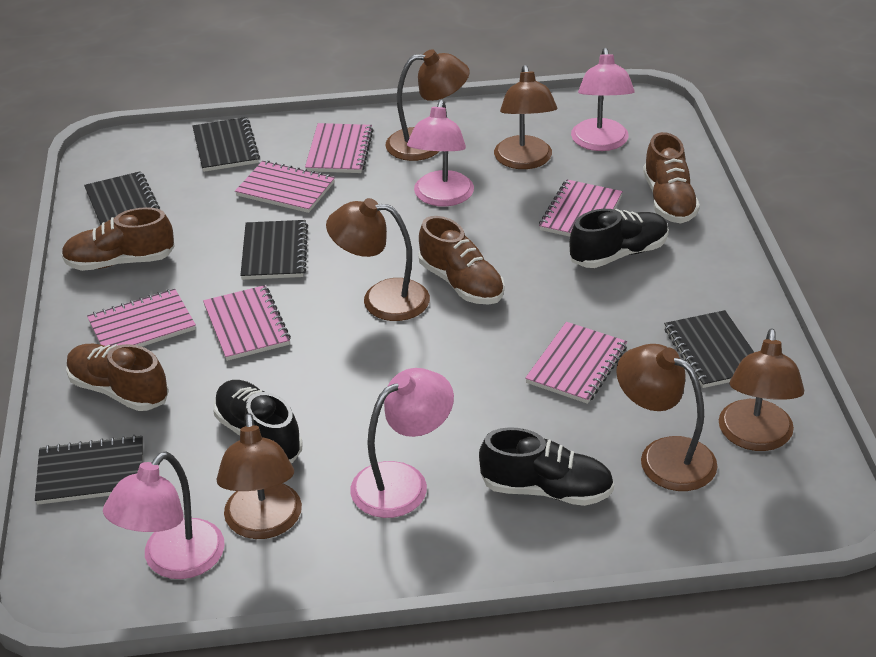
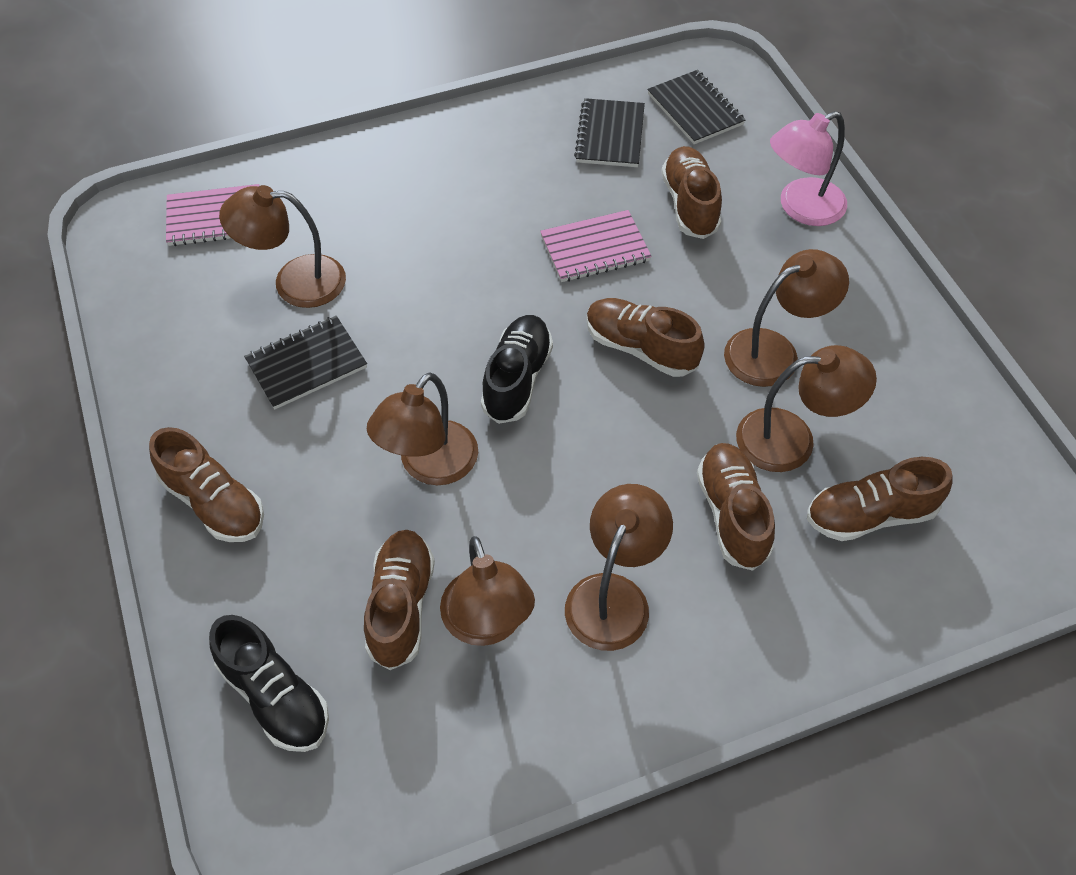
black notebook: 5 -> 3
black shoe: 3 -> 2
brown shoe: 4 -> 6
pink lamp: 4 -> 1
pink notebook: 6 -> 2

